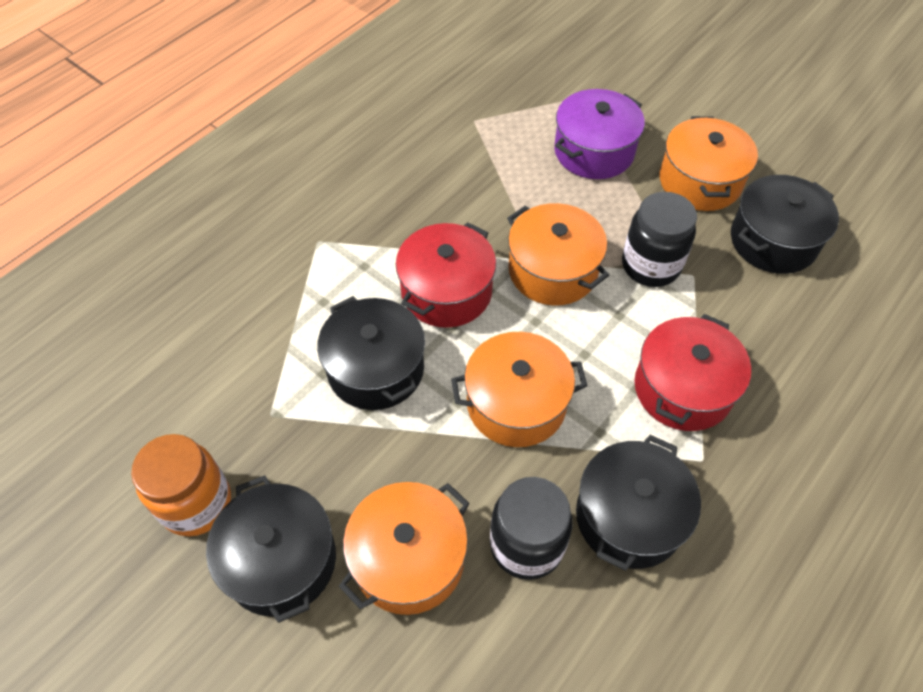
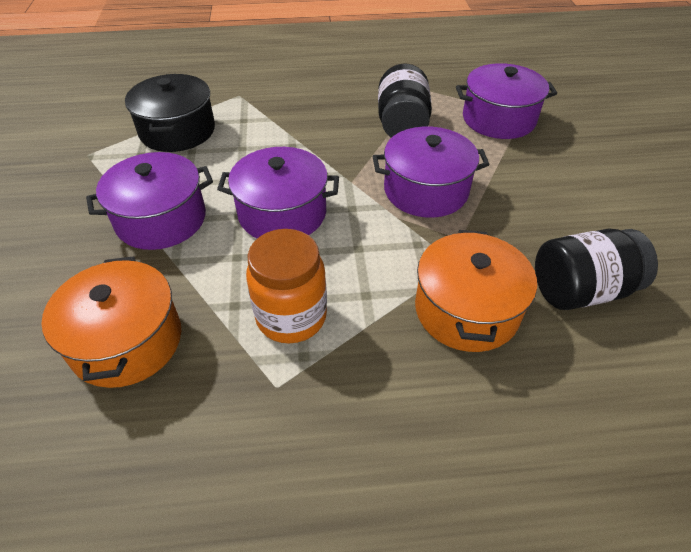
black pot: 4 -> 1
orange pot: 4 -> 2
purple pot: 1 -> 4
red pot: 2 -> 0

